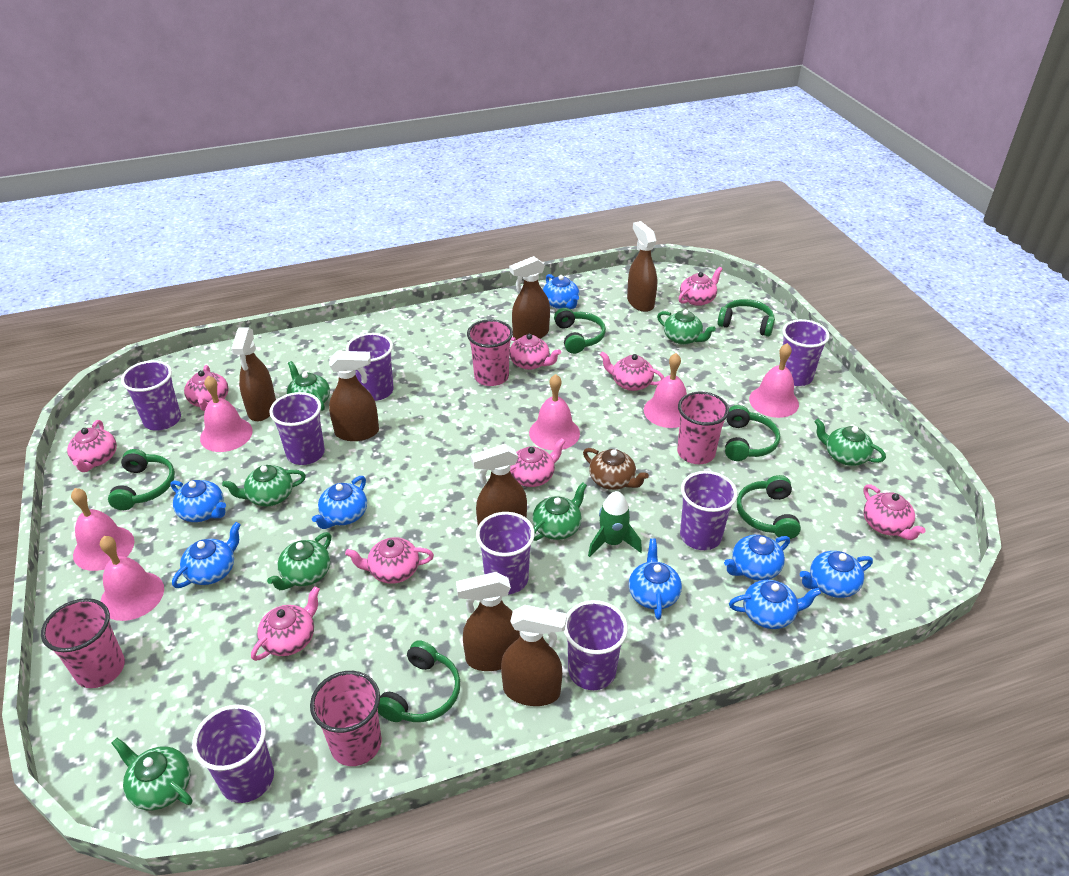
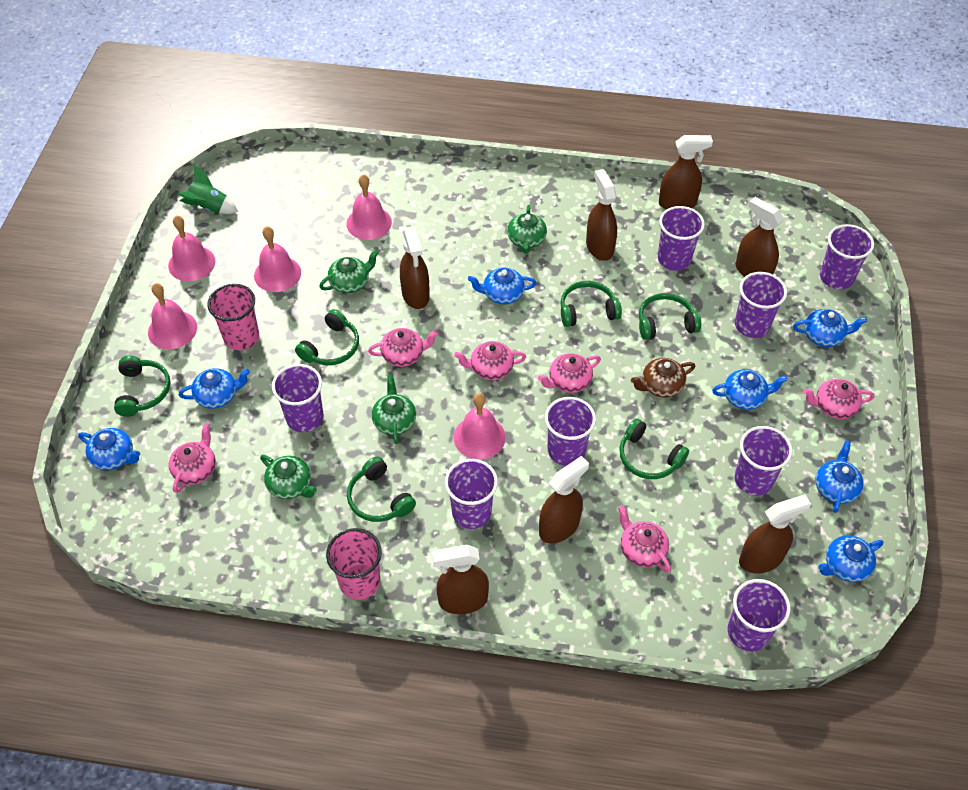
blue teapot: 8 -> 7
green teapot: 7 -> 4
pink bell: 6 -> 5
pink cup: 4 -> 2
pink teapot: 9 -> 6

